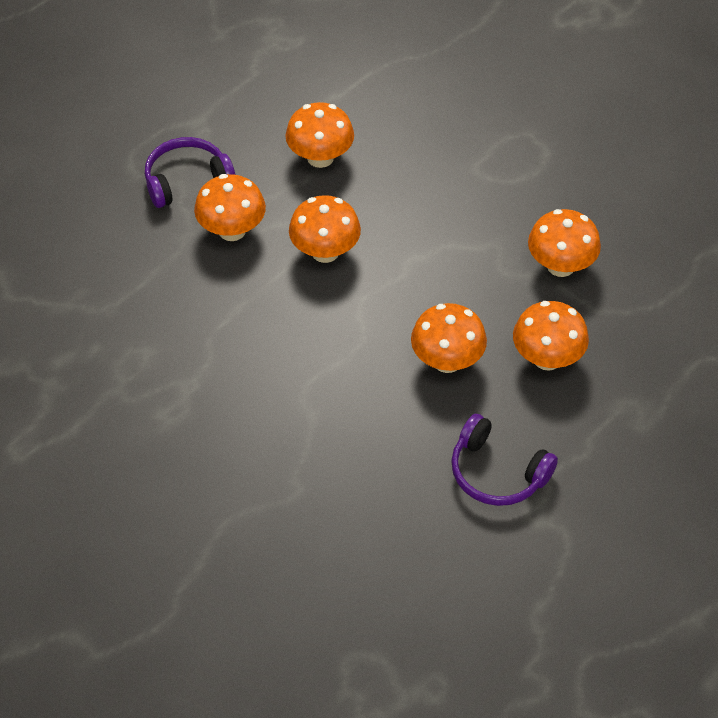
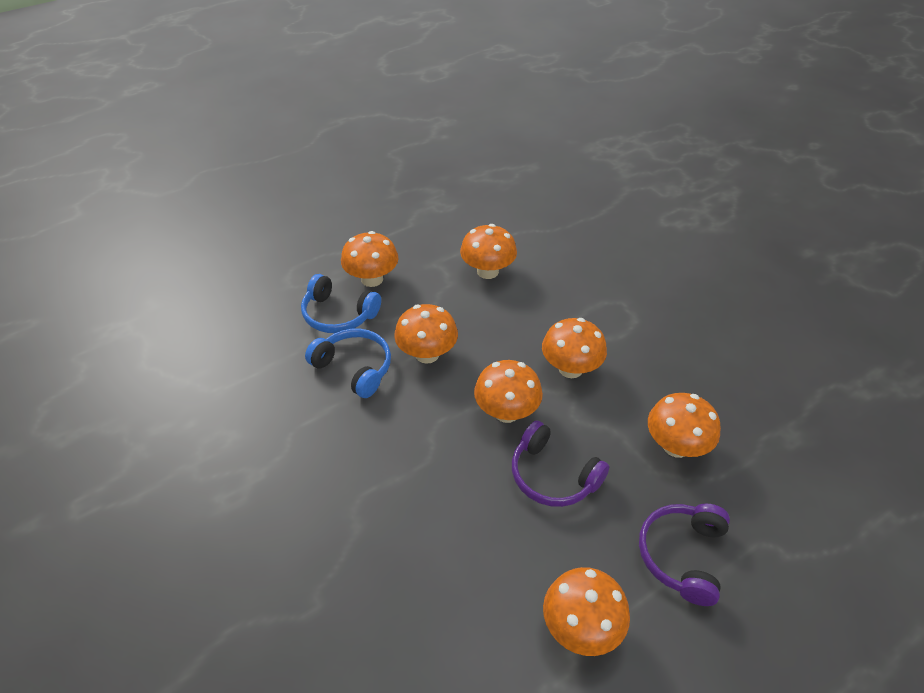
blue headphones: 0 -> 2
orange mushroom: 6 -> 7

